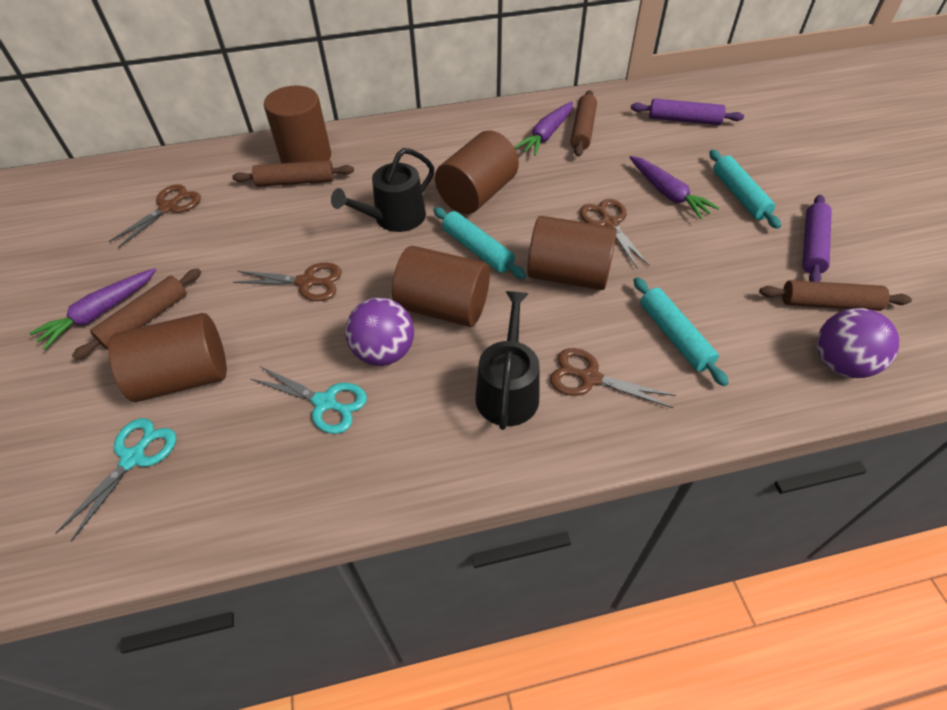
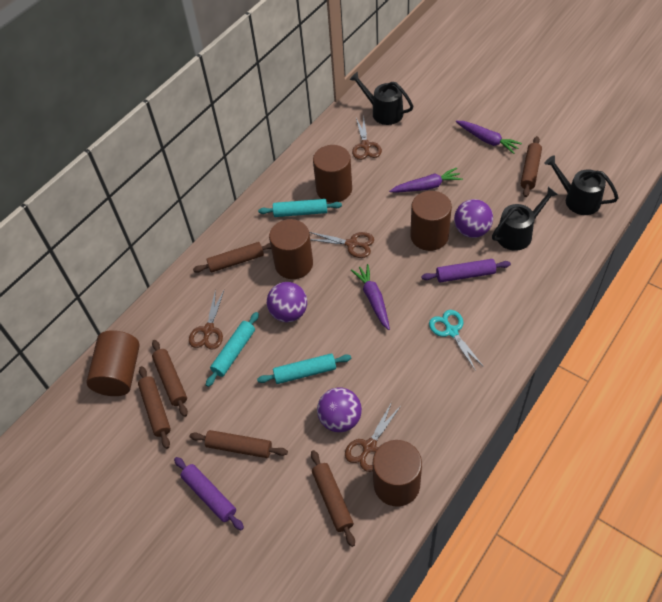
black watering can: 2 -> 3
brown rolling pin: 4 -> 6
purple ball: 2 -> 3
turquoise scissors: 2 -> 1

